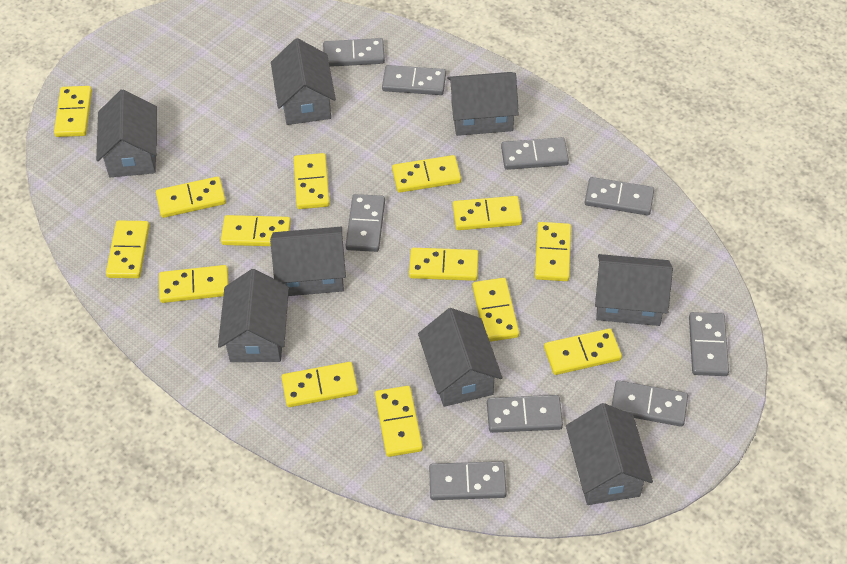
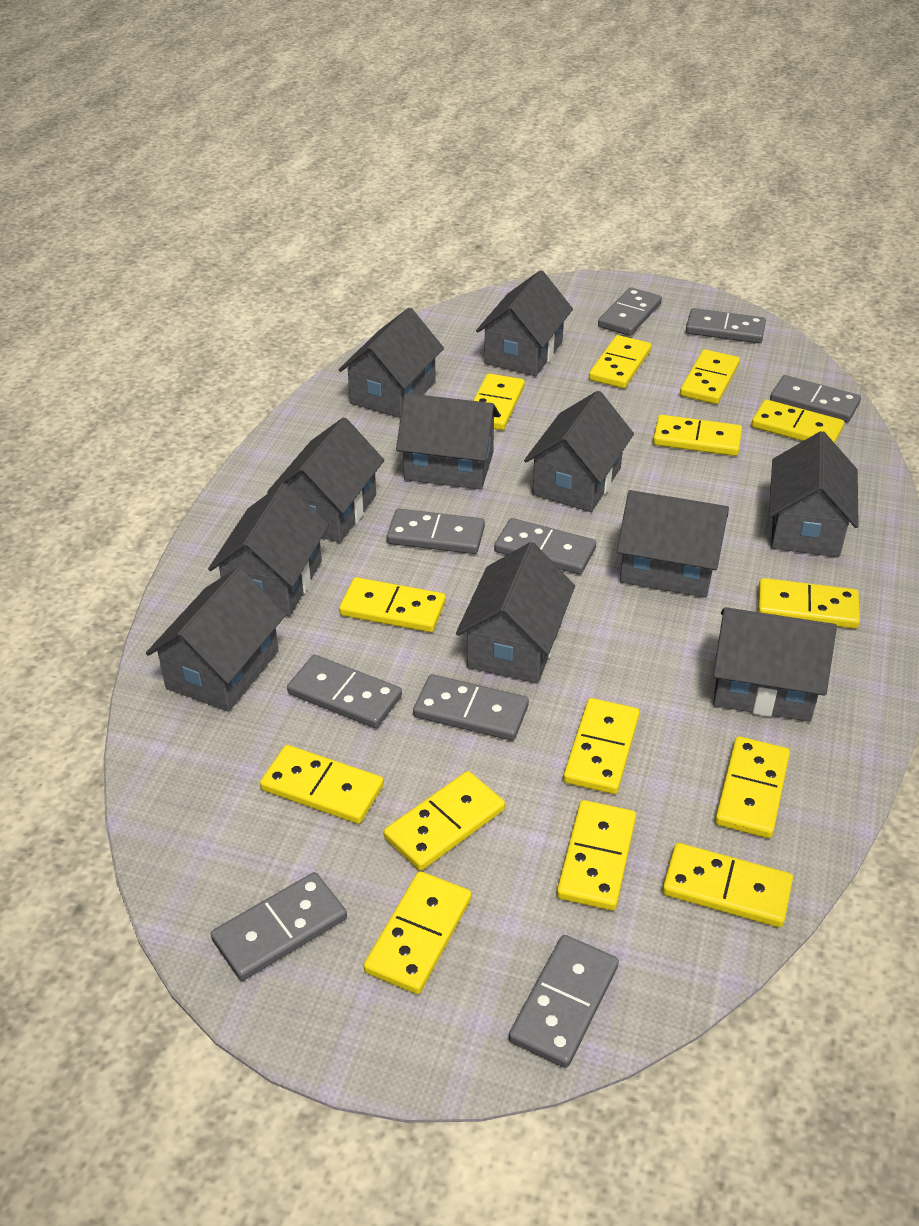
grey house: 8 -> 11

